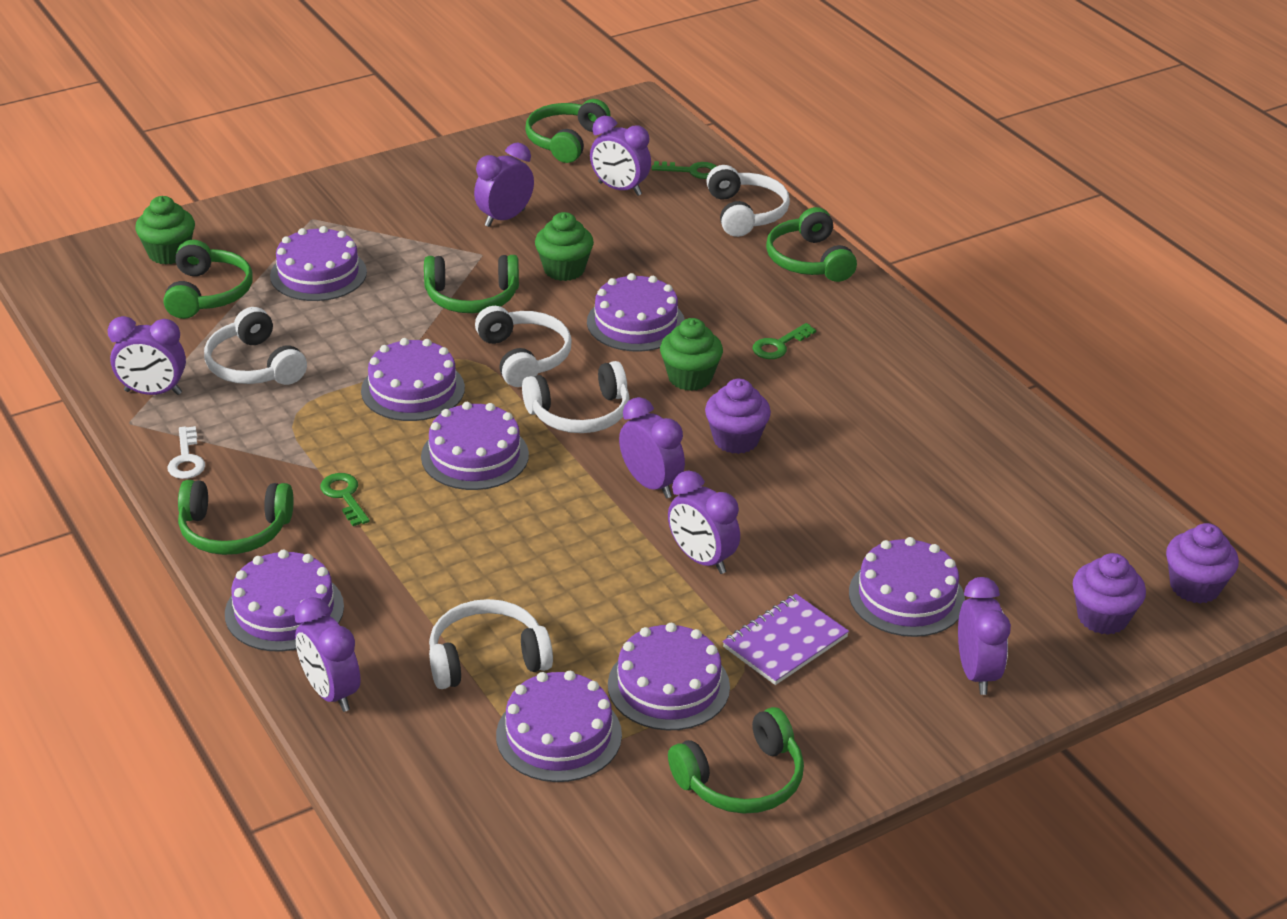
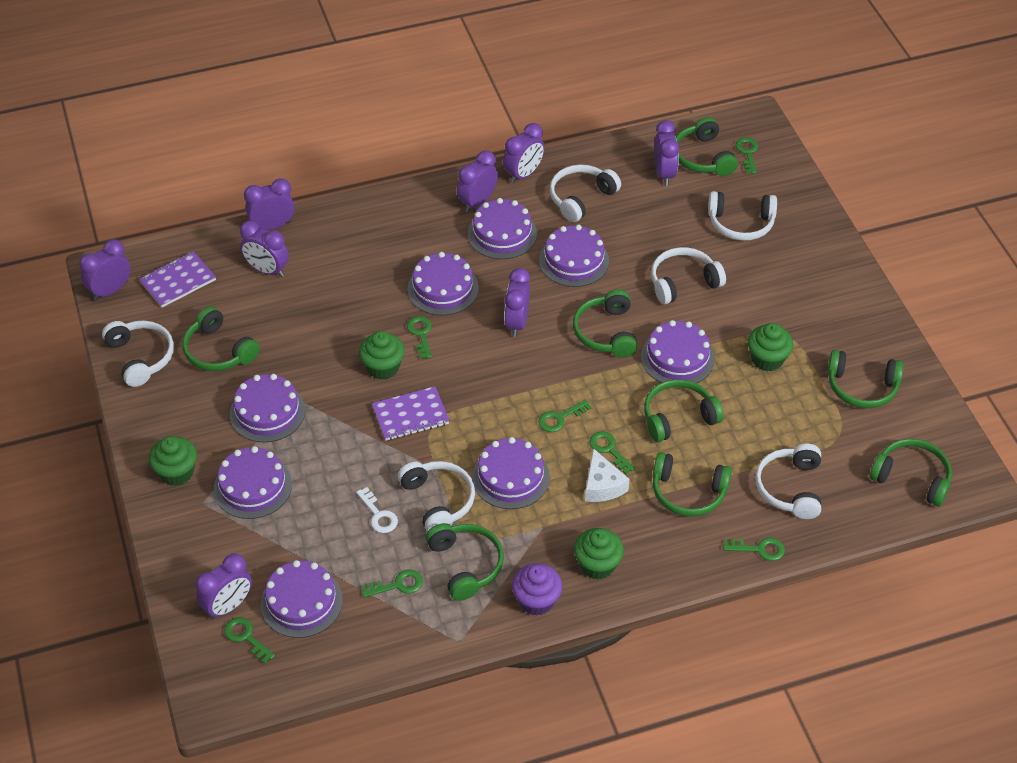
green cupcake: 3 -> 4
green headphones: 6 -> 8
green key: 3 -> 7
purple clock: 7 -> 8
purple cupcake: 3 -> 1
purple notebook: 1 -> 2
white cheese: 0 -> 1
white headphones: 5 -> 6

